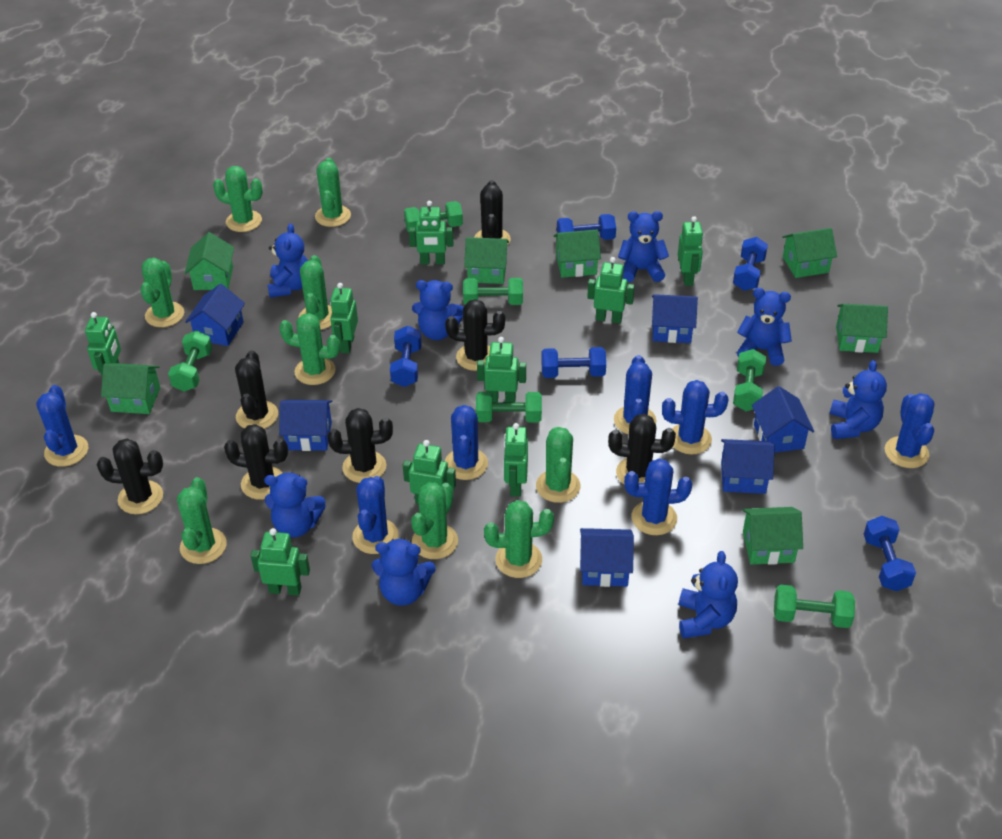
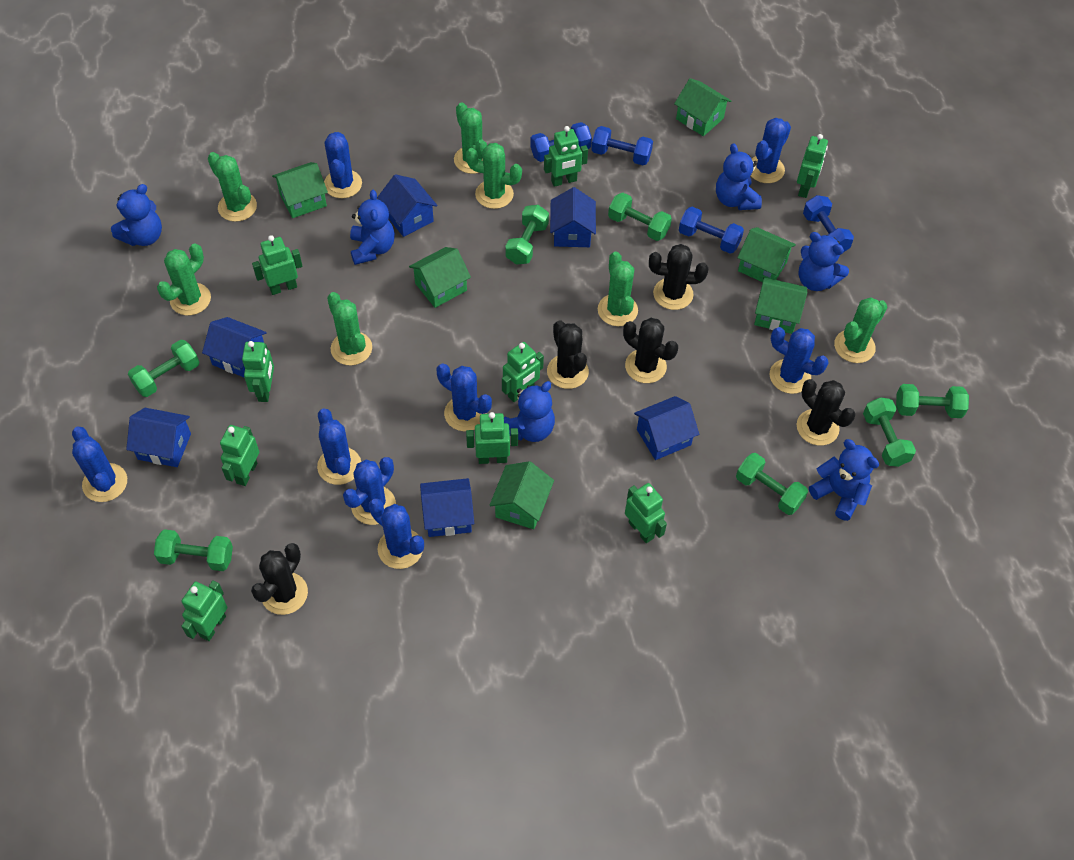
black cactus: 7 -> 5
blue cactus: 7 -> 8
blue dumbbell: 5 -> 4
blue teddy bear: 8 -> 6
green cactus: 9 -> 7
green dumbbell: 6 -> 7
green house: 7 -> 6

